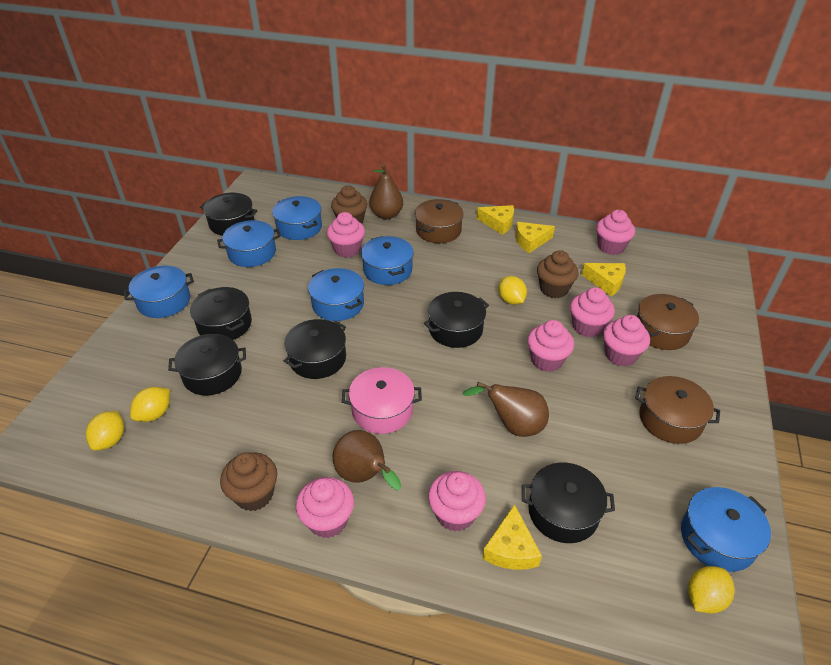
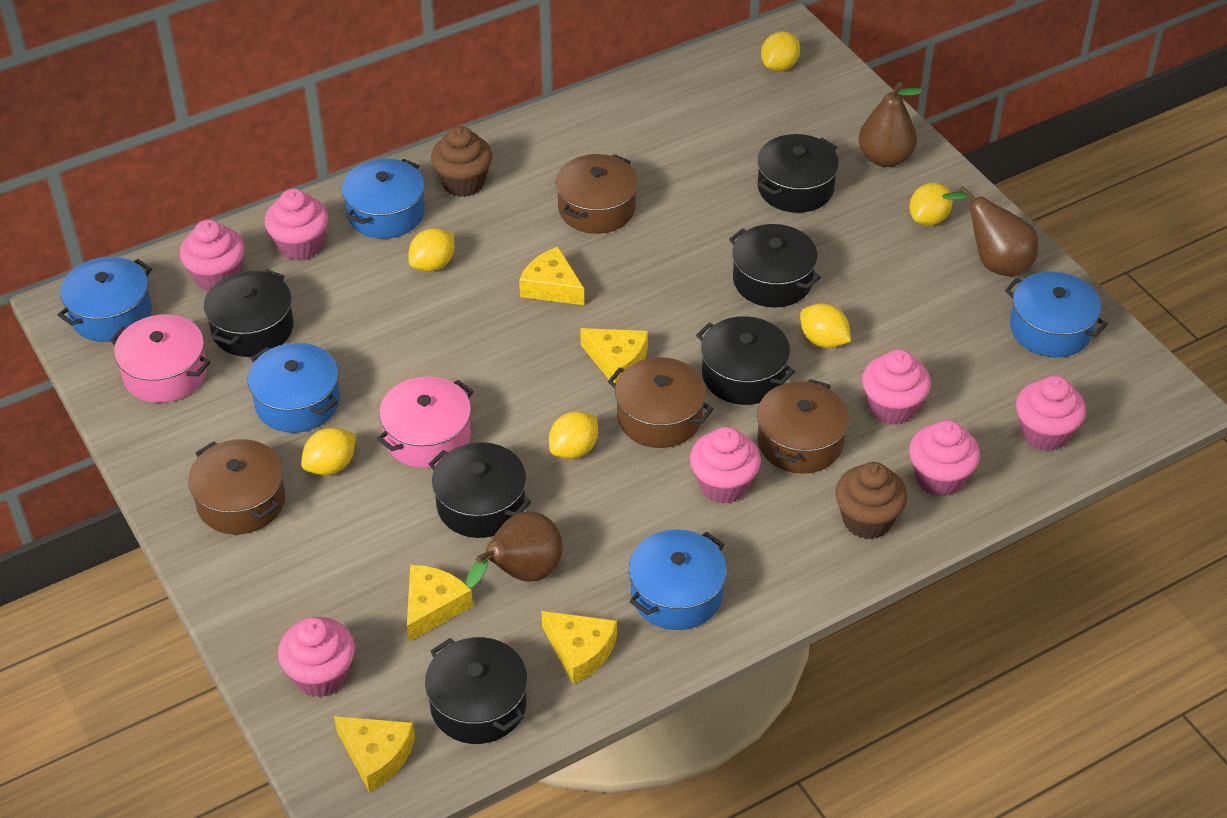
blue pot: 6 -> 5
brown cupcake: 3 -> 2
brown pot: 3 -> 4
pink pot: 1 -> 2
yellow cheese: 4 -> 5
yellow lemon: 4 -> 6

